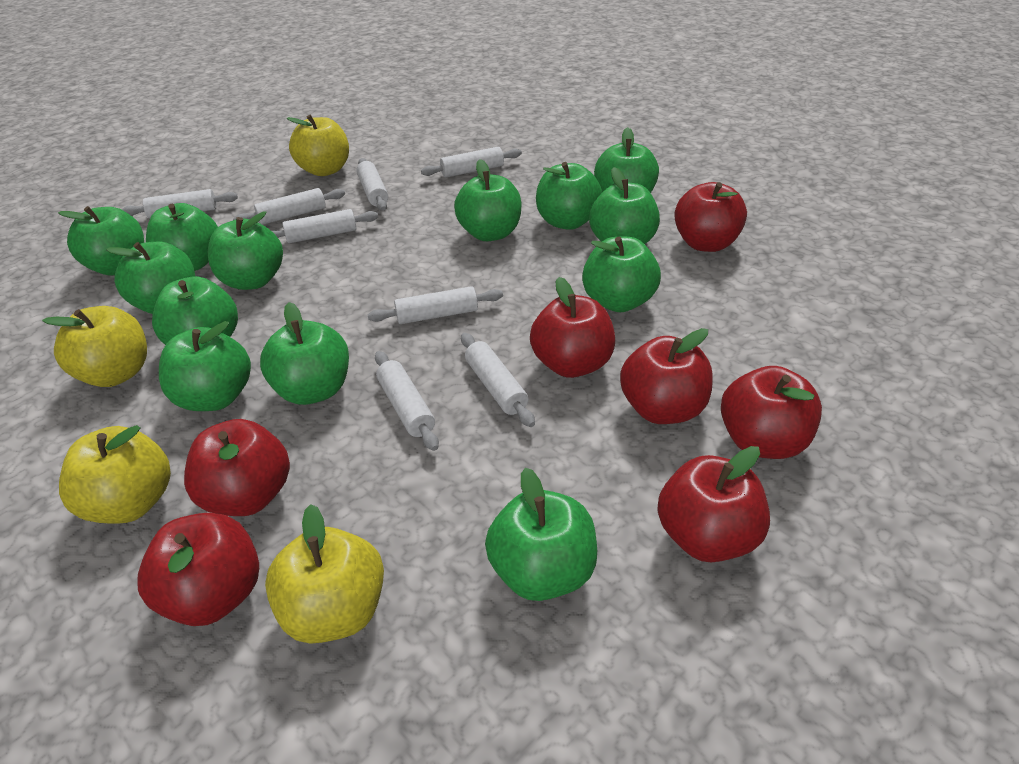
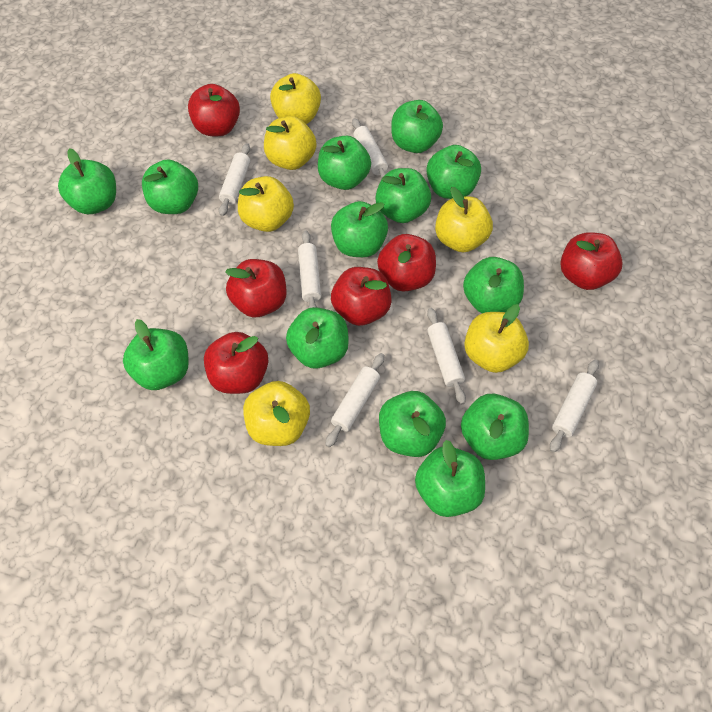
red apple: 7 -> 6
white rolling pin: 8 -> 6
yellow apple: 4 -> 6

